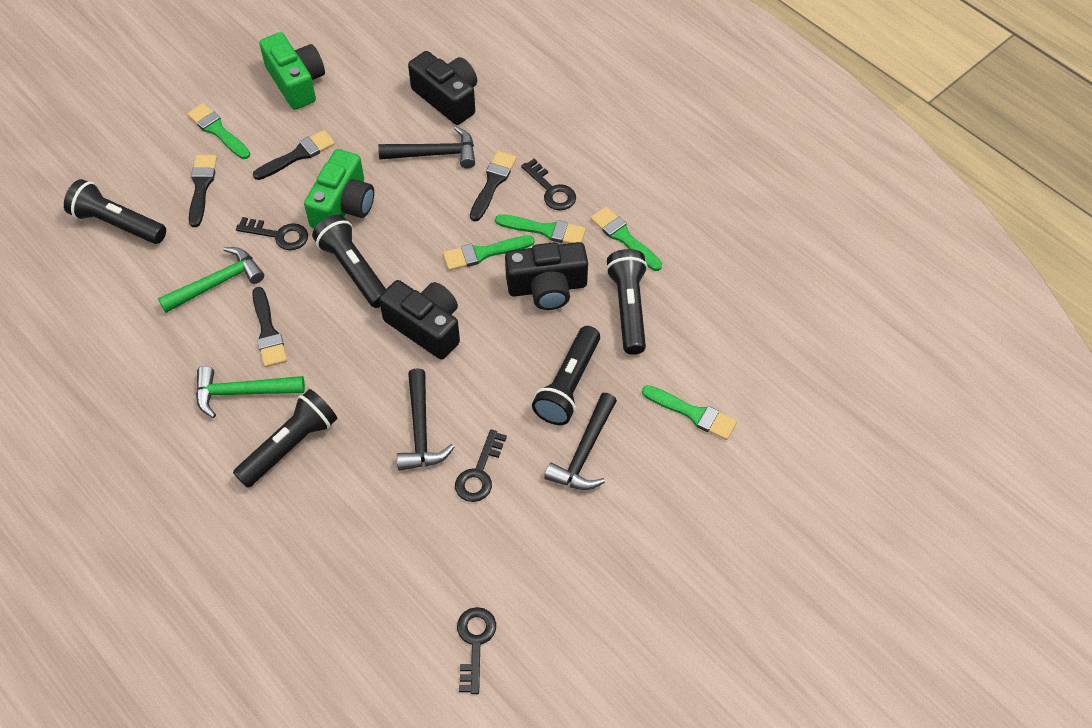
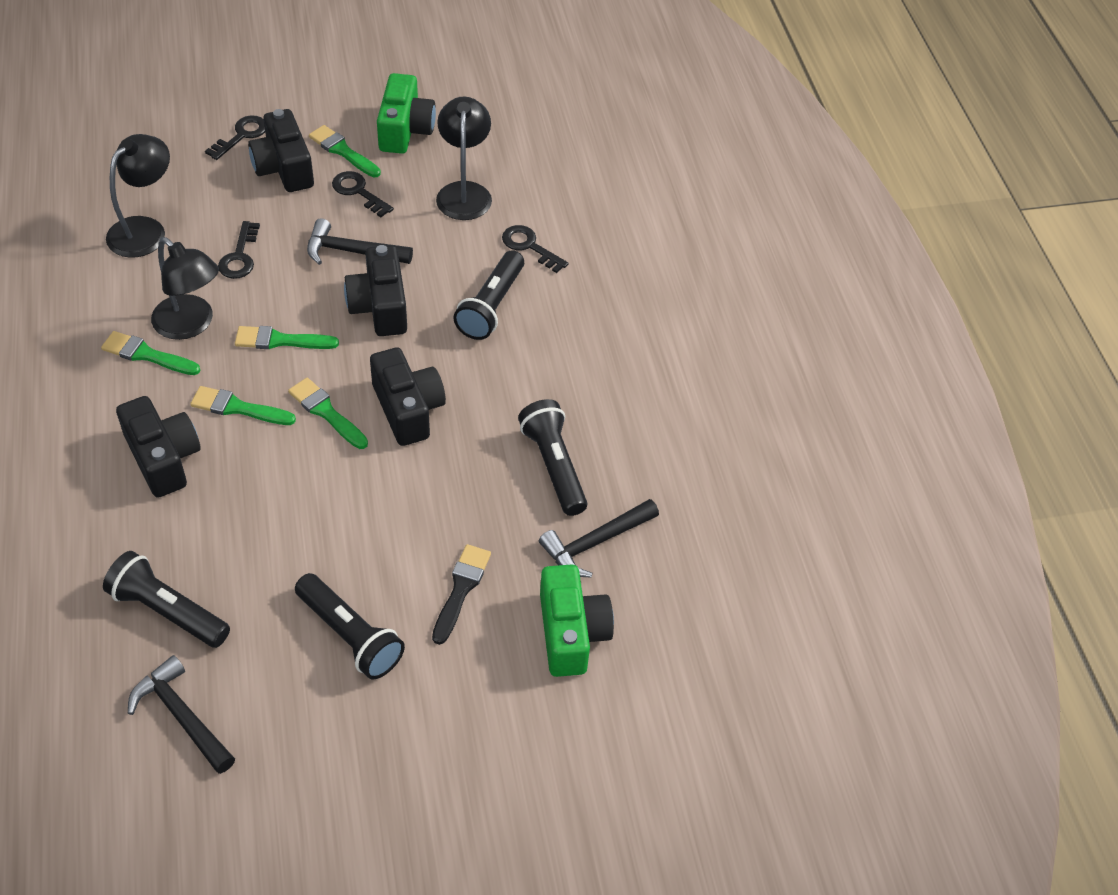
black brush: 4 -> 1
black camera: 3 -> 4
black flashlight: 5 -> 4
black lamp: 0 -> 3
green hammer: 2 -> 0

